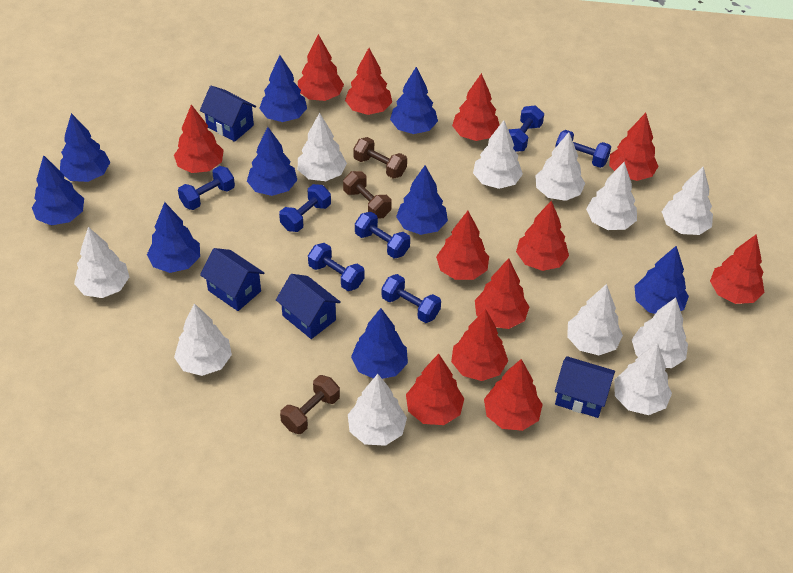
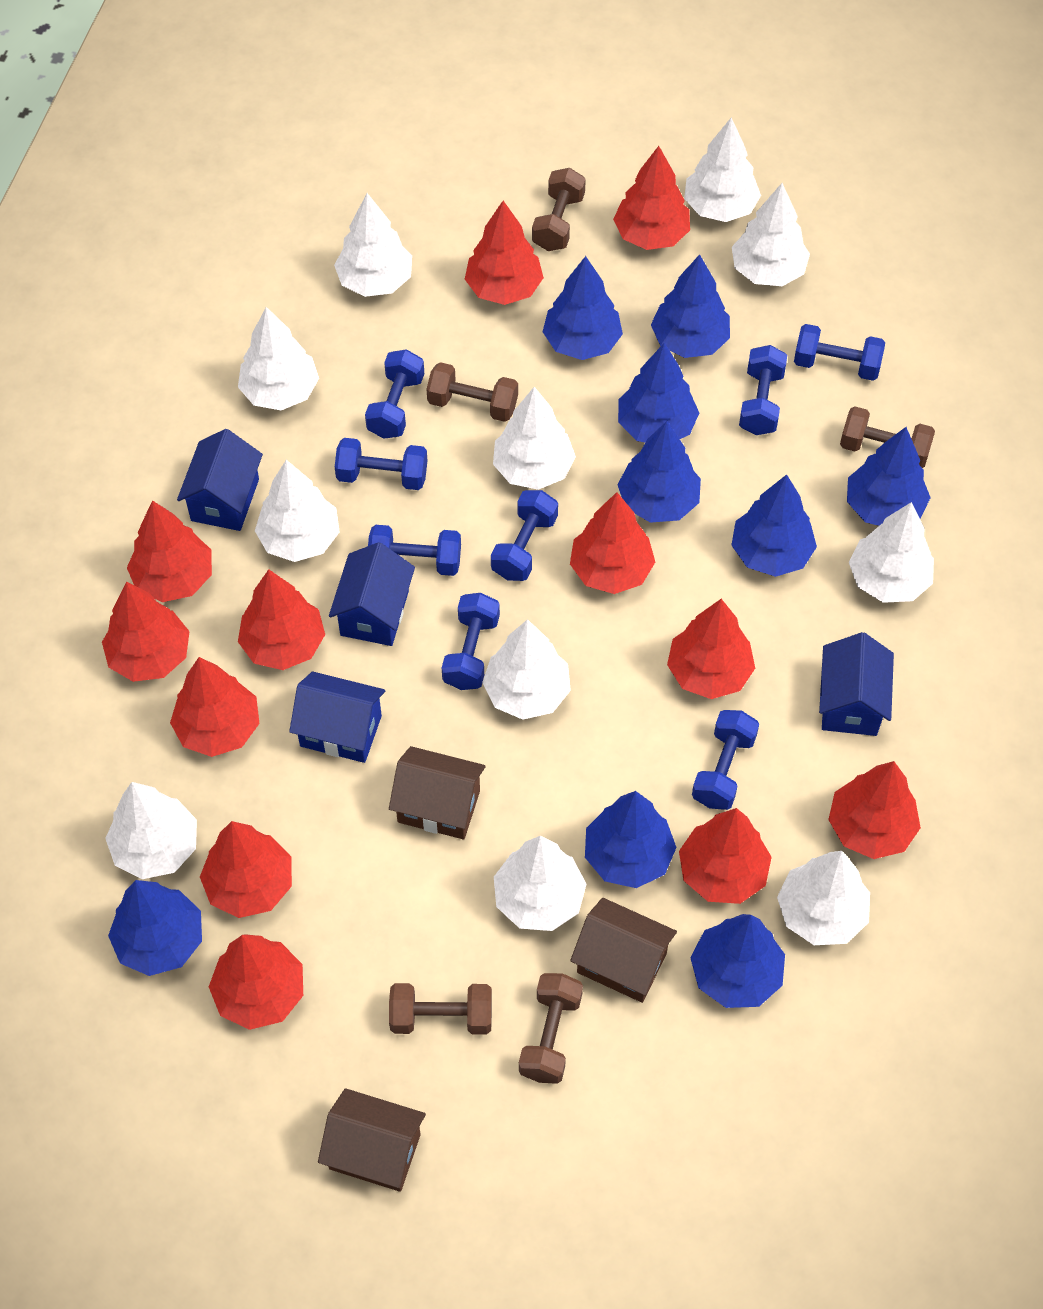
blue dumbbell: 7 -> 8
brown dumbbell: 3 -> 5
brown house: 0 -> 3

